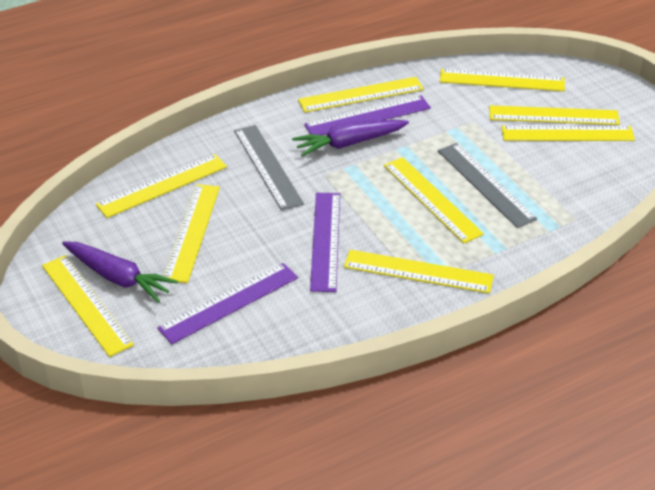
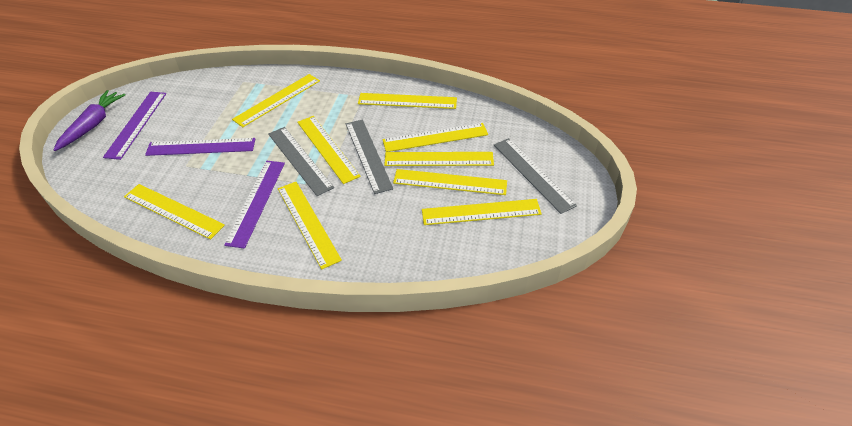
grey ruler: 2 -> 3
purple carrot: 2 -> 1

